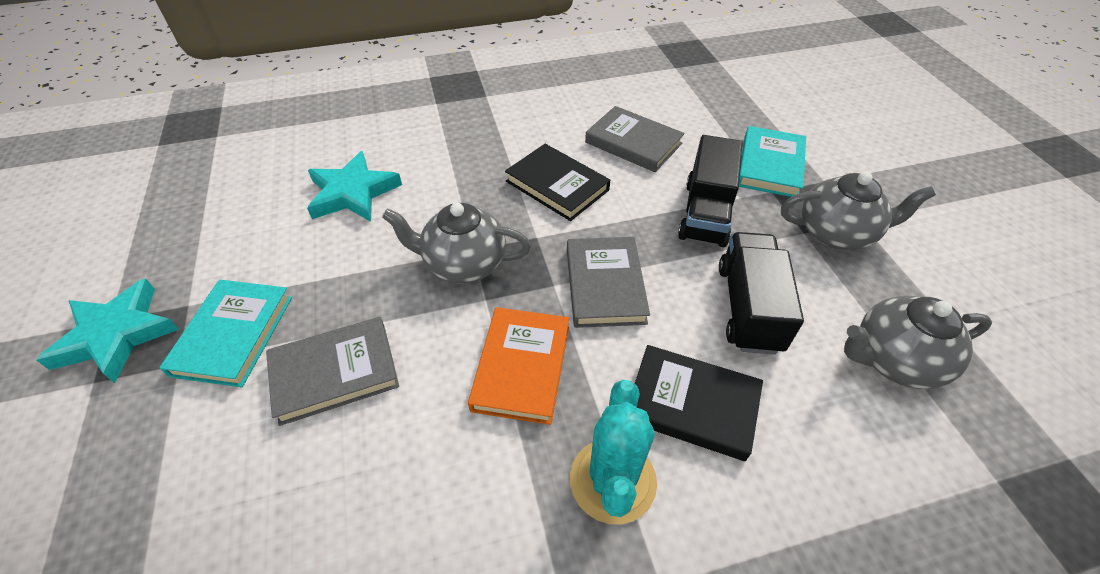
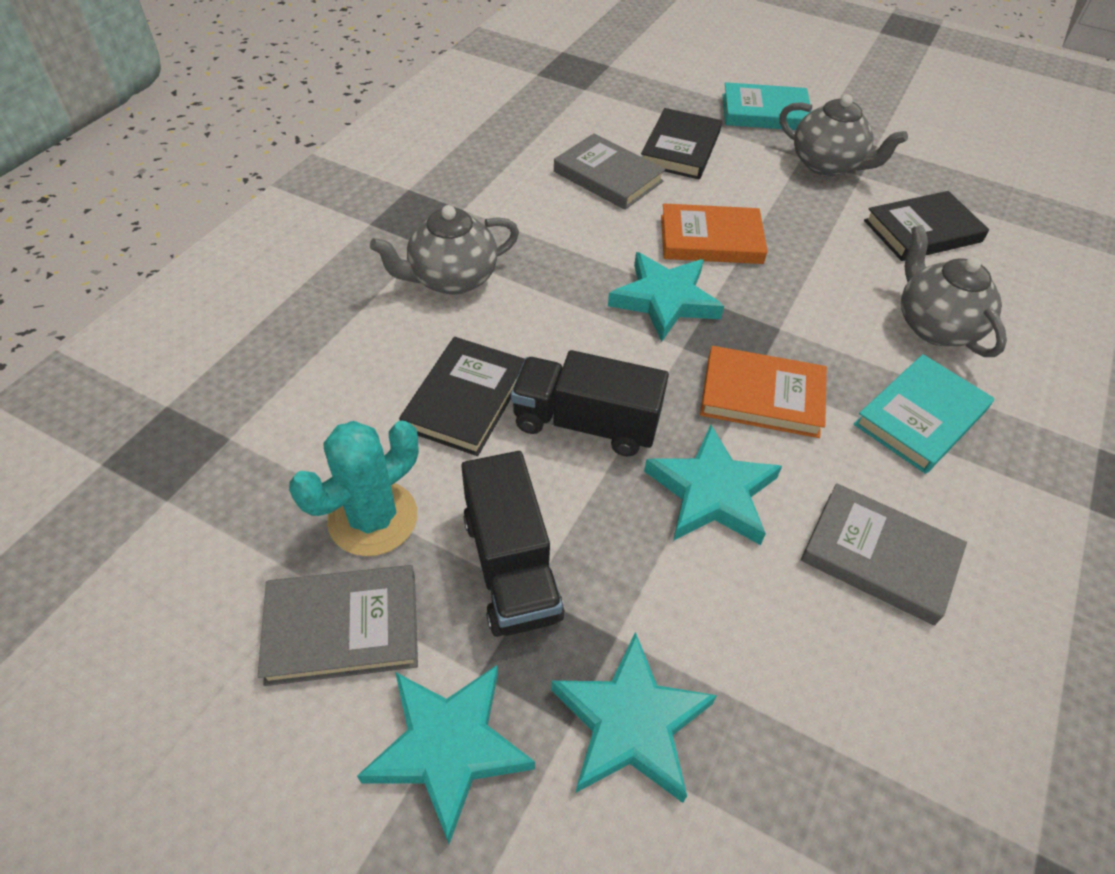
black book: 2 -> 3
orange book: 1 -> 2
turquoise star: 2 -> 4

